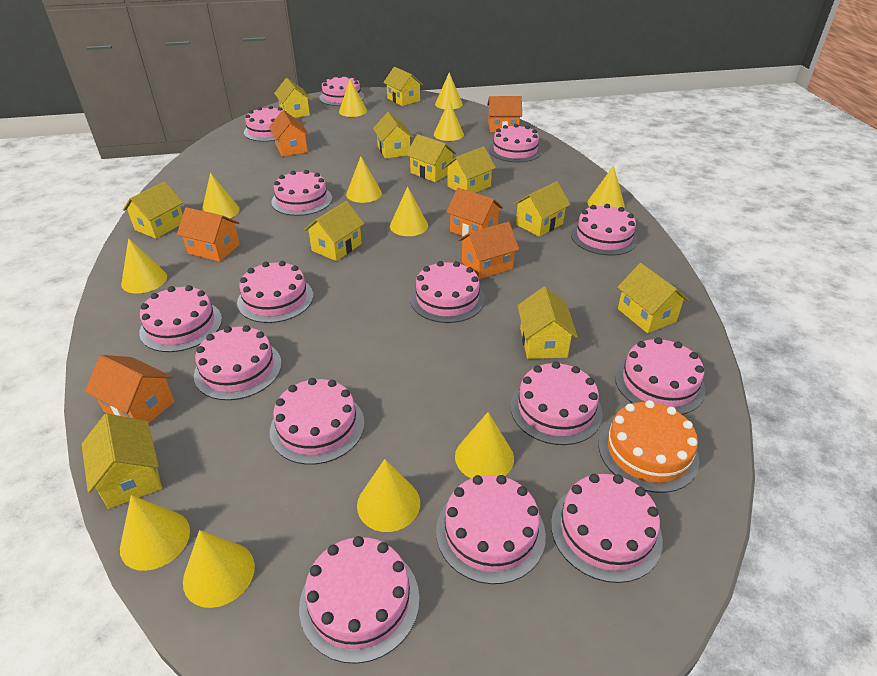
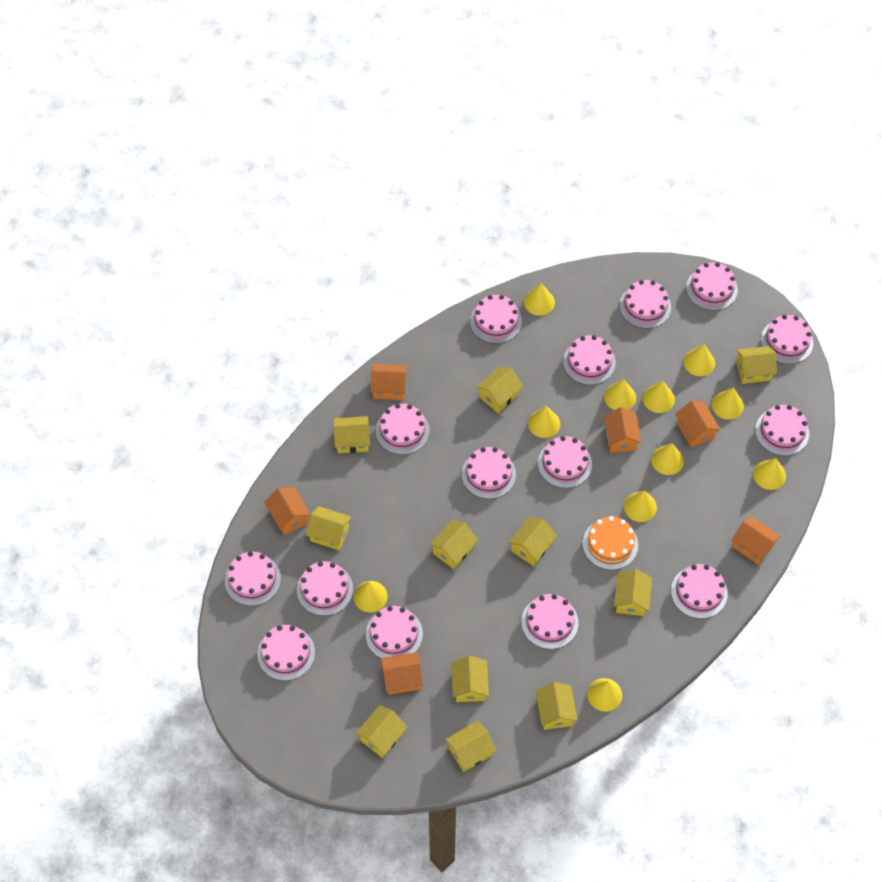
yellow cone: 12 -> 11

